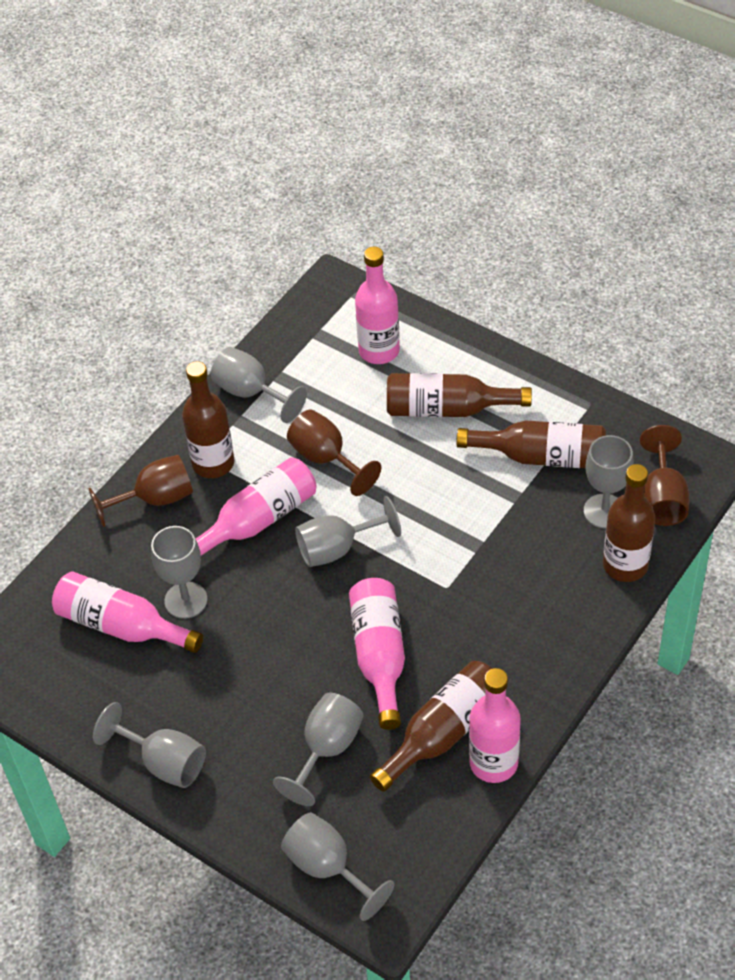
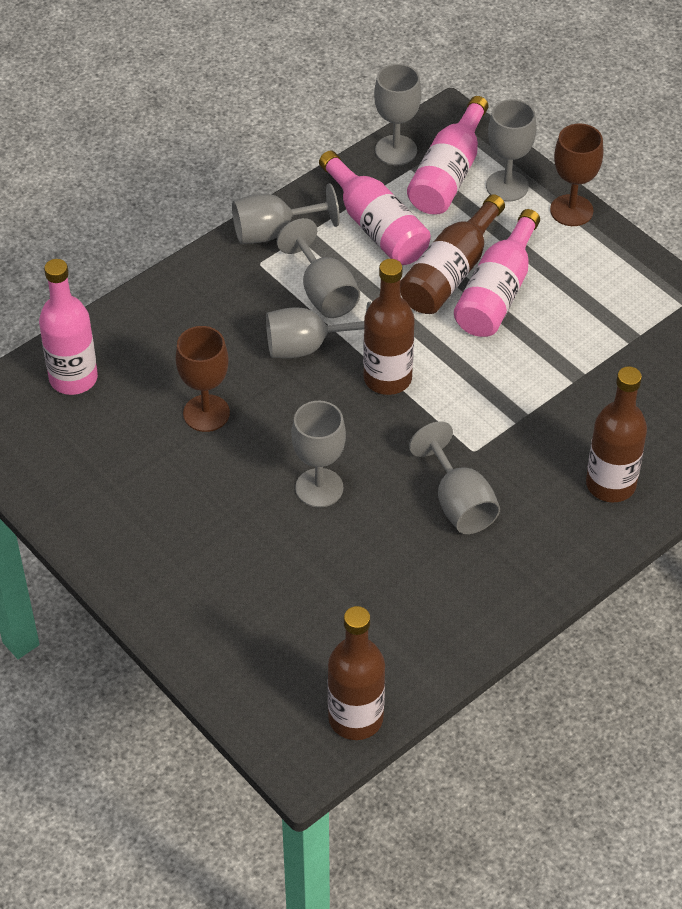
brown bottle: 5 -> 4
brown goblet: 3 -> 2
pink bottle: 5 -> 4

